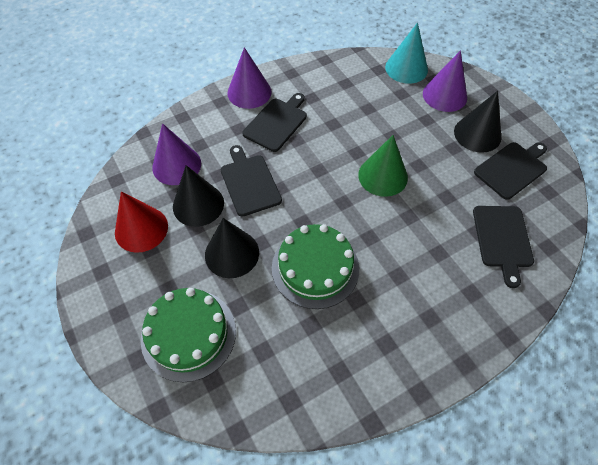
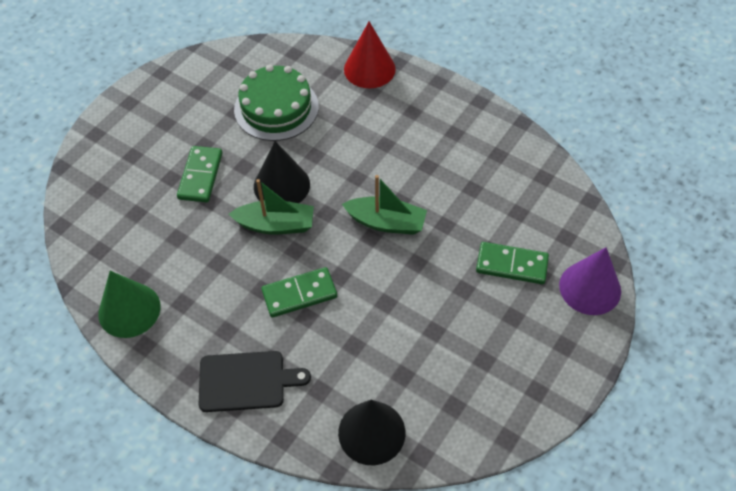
black cone: 3 -> 2
black cutting board: 4 -> 1
green boat: 0 -> 2
green cake: 2 -> 1
green domino: 0 -> 3
purple cone: 3 -> 1
turquoise cone: 1 -> 0

